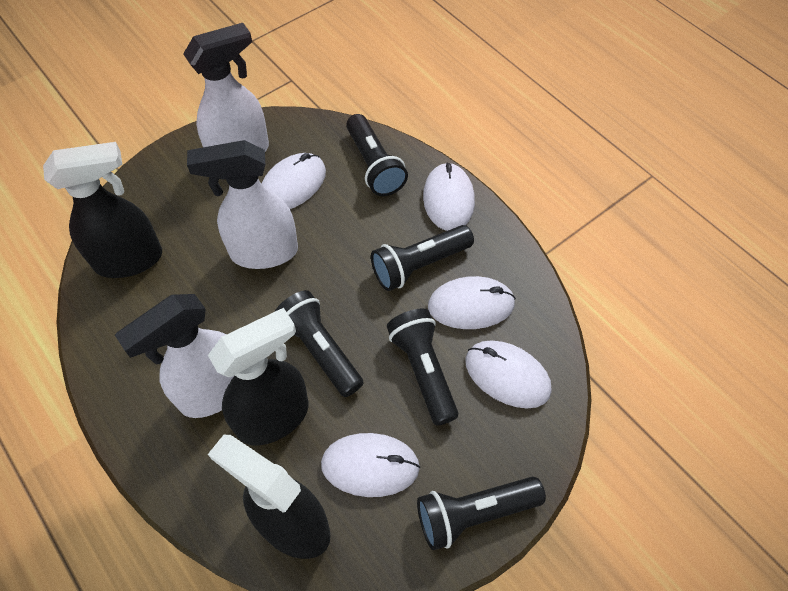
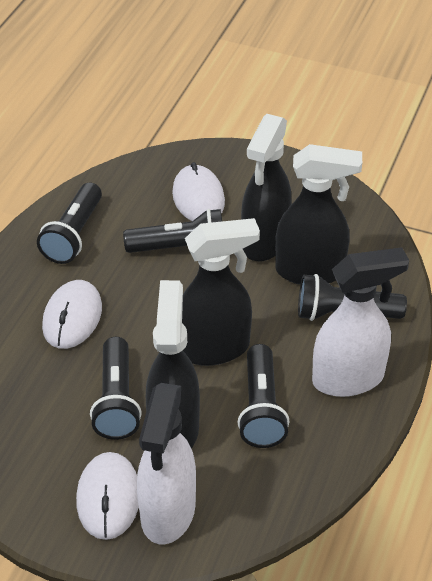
black spray bottle: 3 -> 4
white mouse: 5 -> 3
white spray bottle: 3 -> 2

